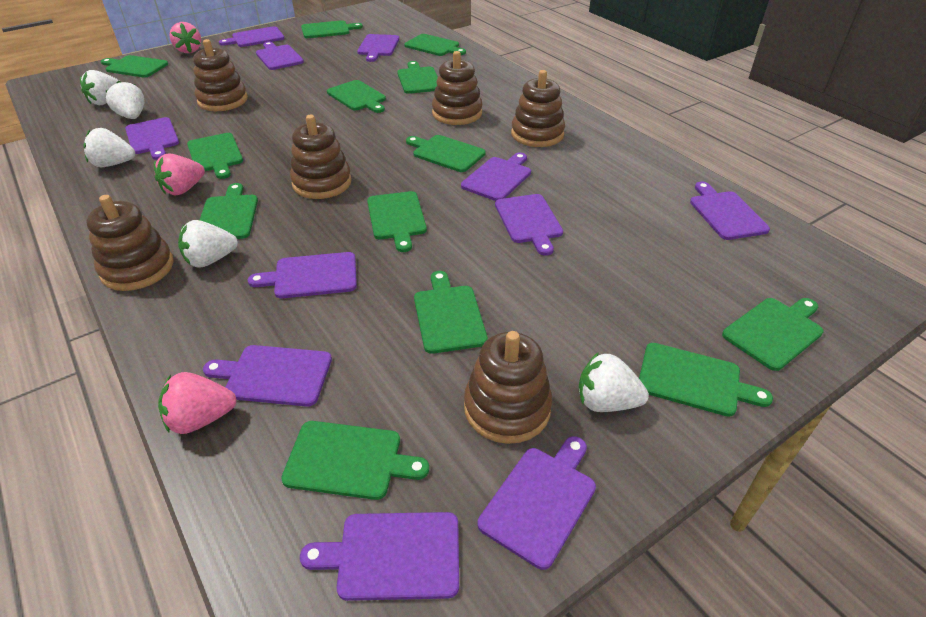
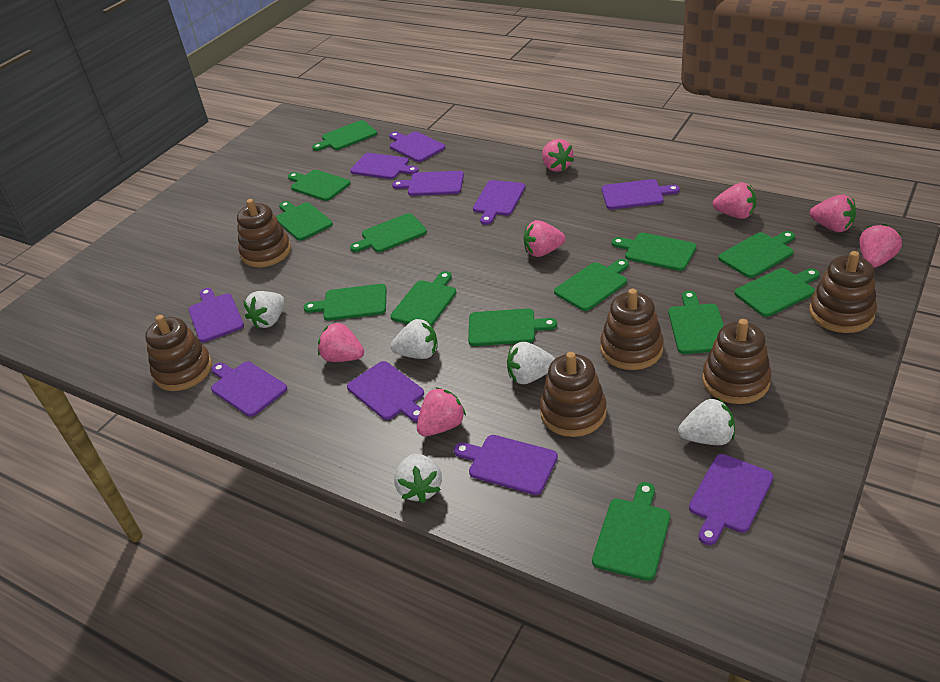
pink strawberry: 3 -> 7
purple cutting board: 11 -> 10

